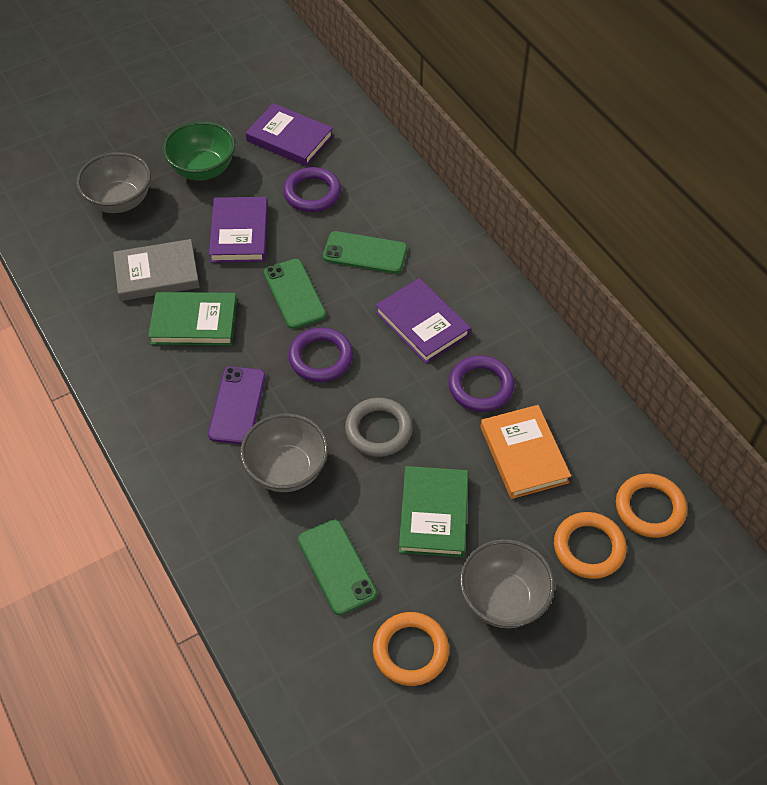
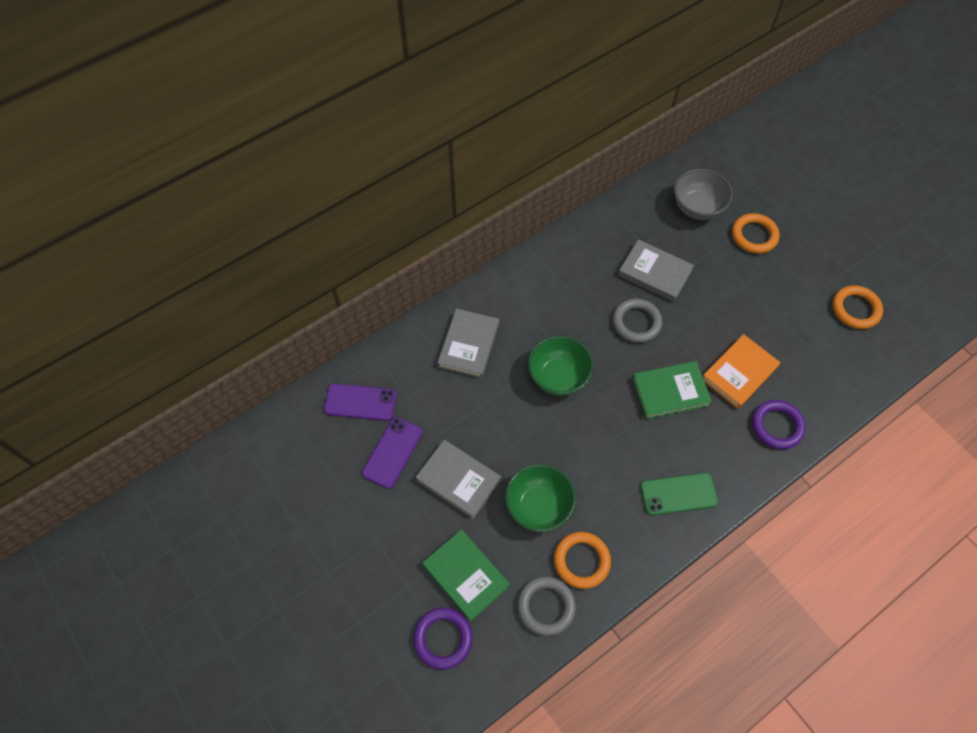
green bowl: 1 -> 2
green phone: 3 -> 1
grey book: 1 -> 3
grey bowl: 3 -> 1
grey ring: 1 -> 2
purple book: 3 -> 0
purple phone: 1 -> 2
purple ring: 3 -> 2

